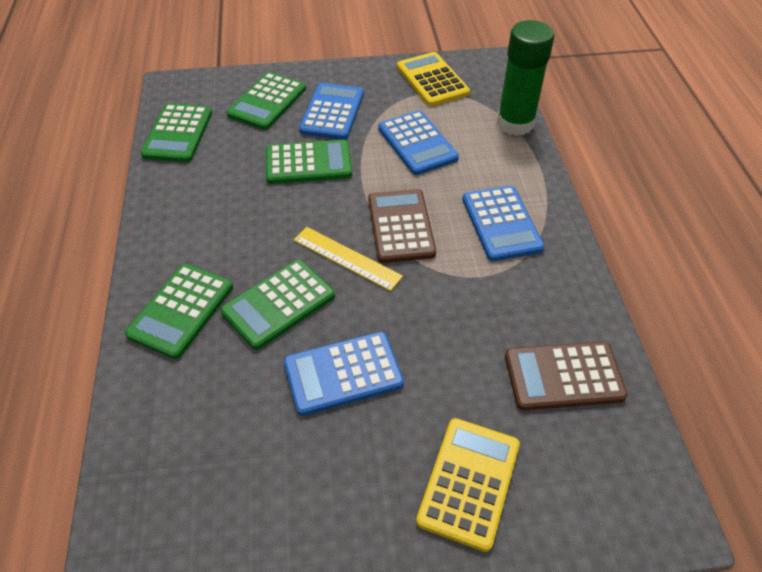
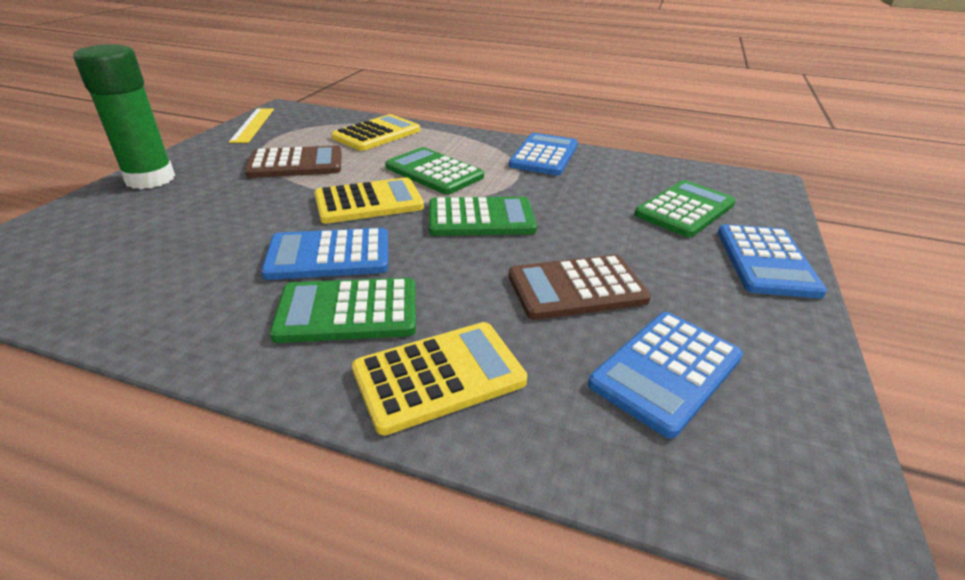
green calculator: 5 -> 4
yellow calculator: 2 -> 3

